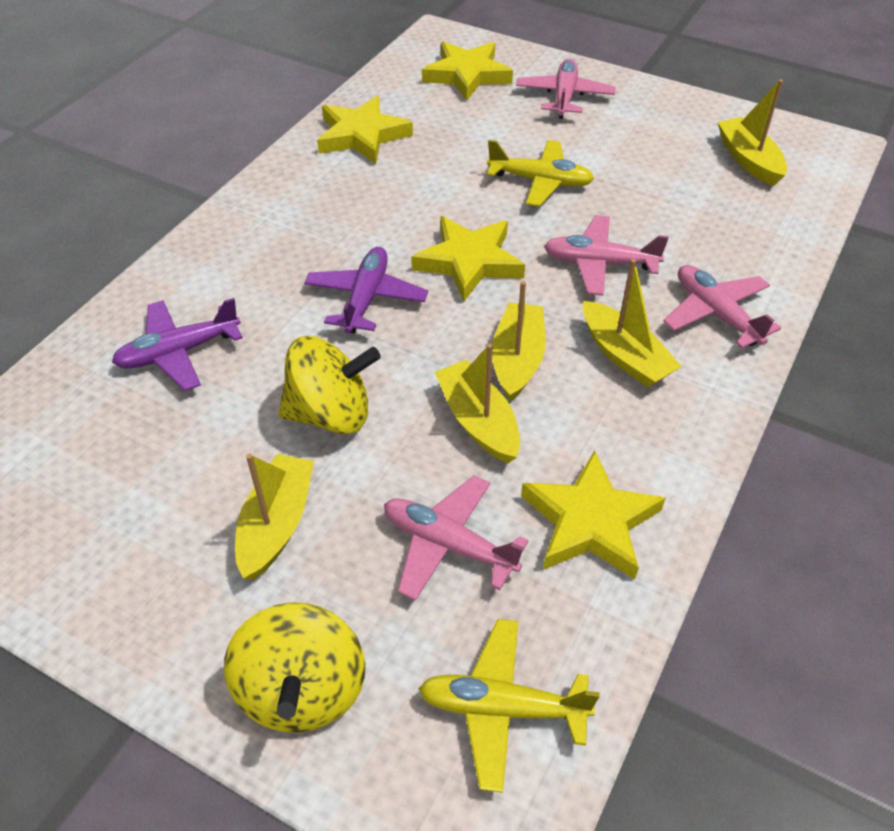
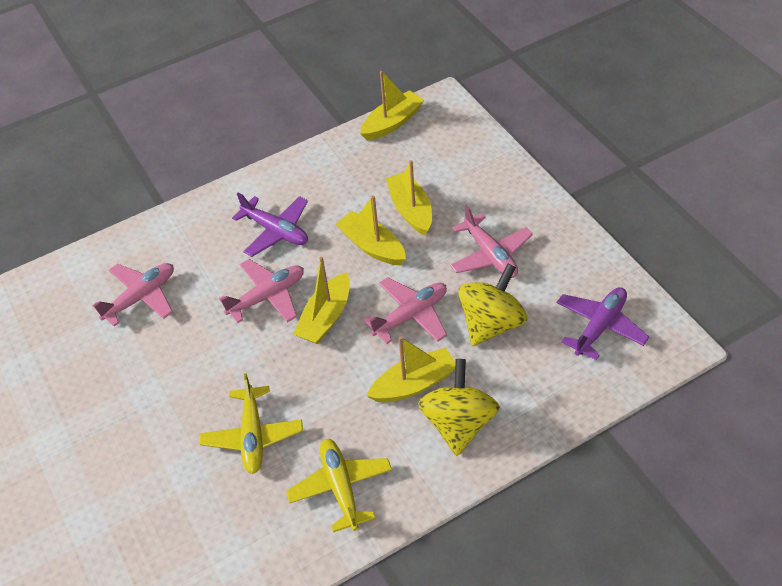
yellow star: 4 -> 0

